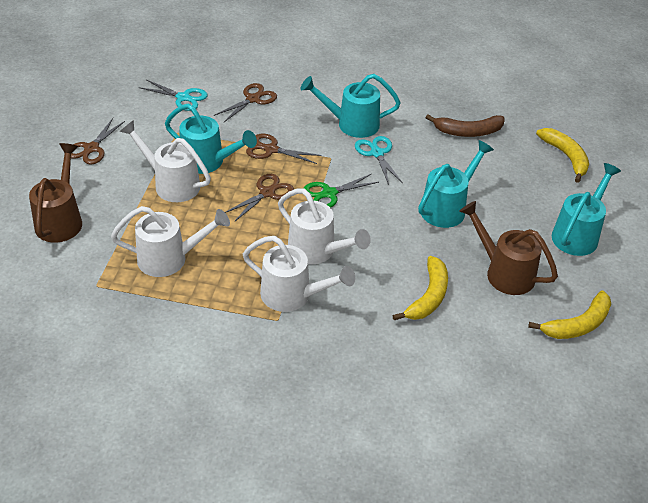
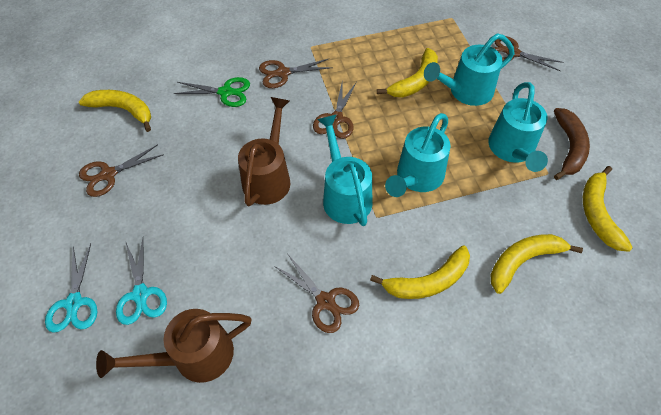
brown scissors: 4 -> 5
white watering can: 4 -> 0
yellow banana: 3 -> 5

